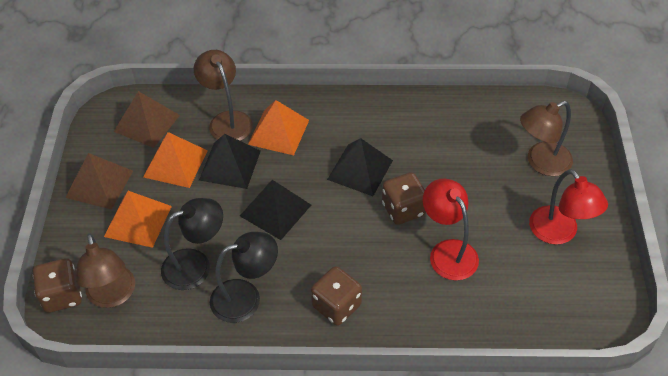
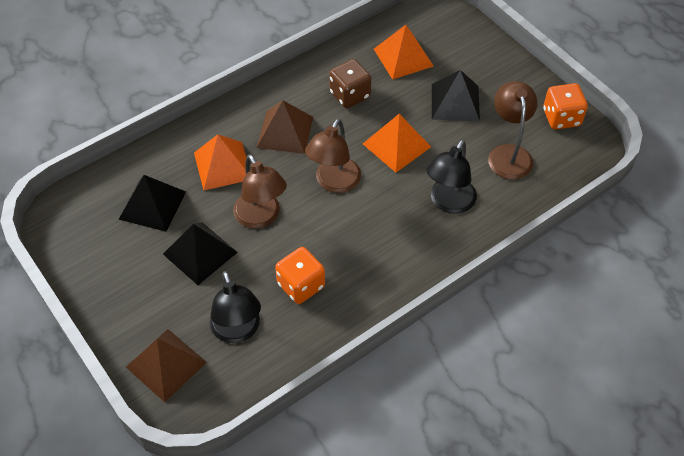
brown dice: 3 -> 1
orange dice: 0 -> 2
red lamp: 2 -> 0

